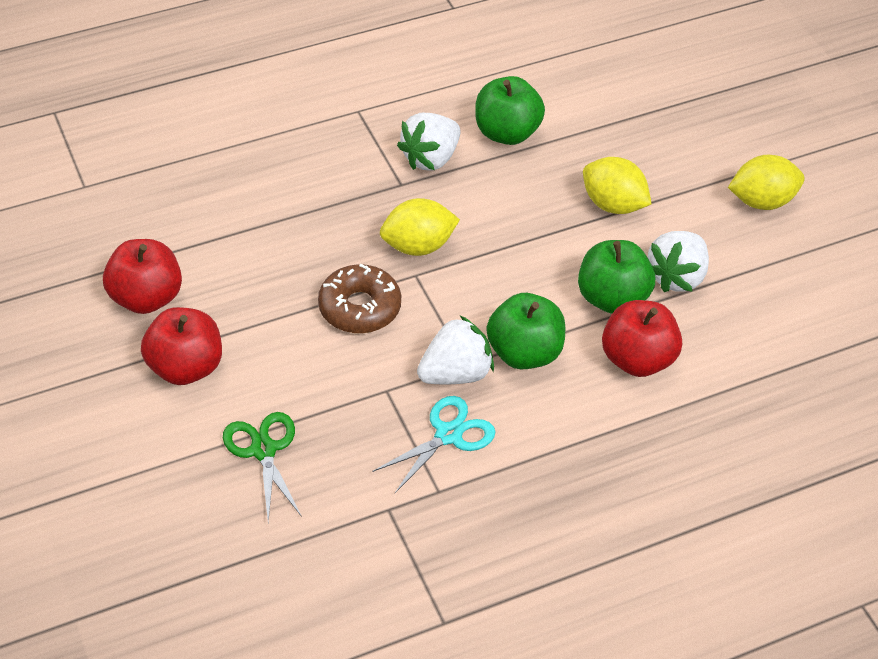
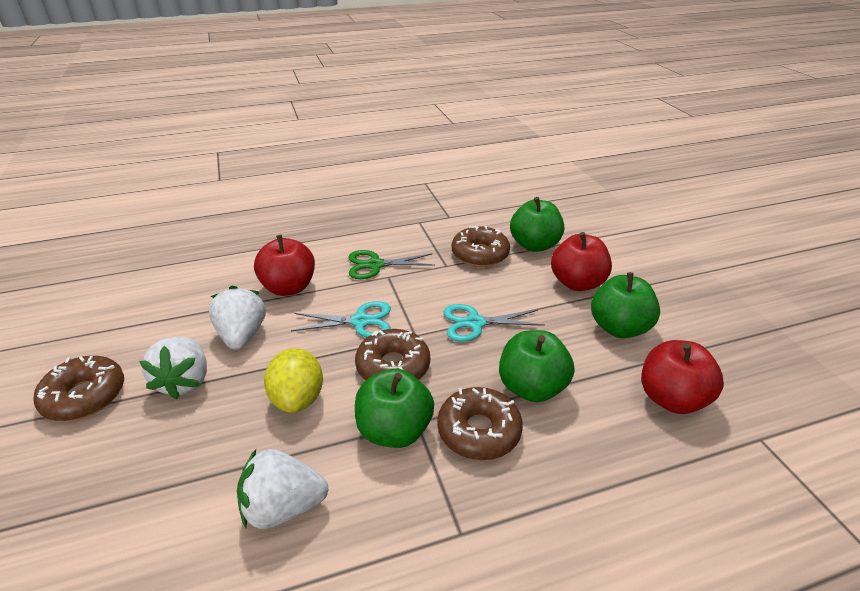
brown donut: 1 -> 4
green apple: 3 -> 4
turquoise scissors: 1 -> 2
yellow lemon: 3 -> 1

